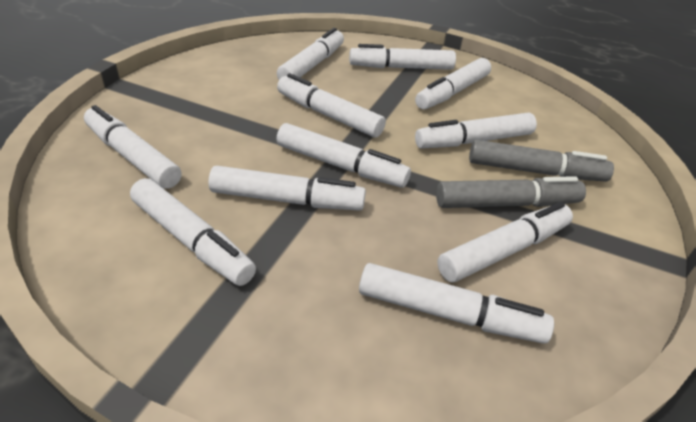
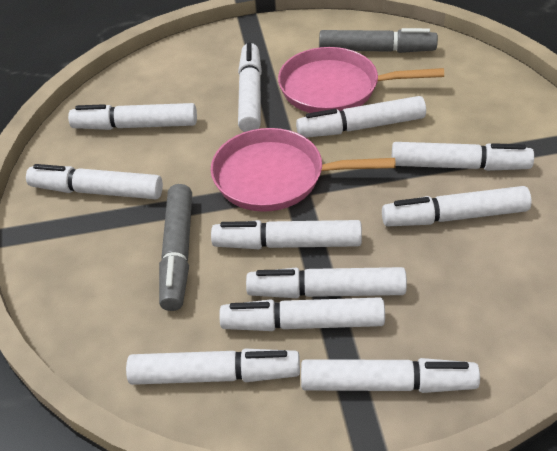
pink pan: 0 -> 2

